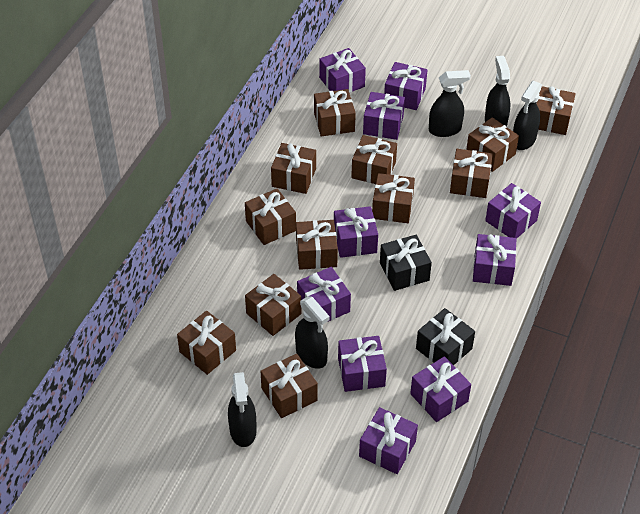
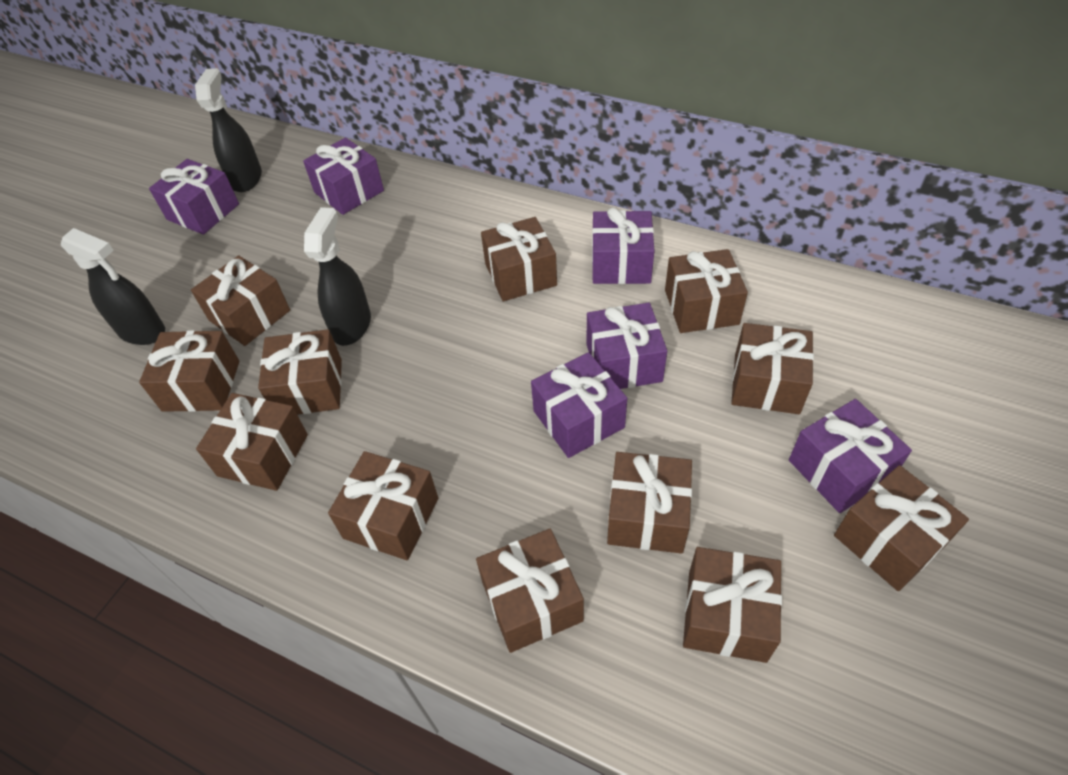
black gift: 2 -> 0
black spray bottle: 5 -> 3
purple gift: 10 -> 6

